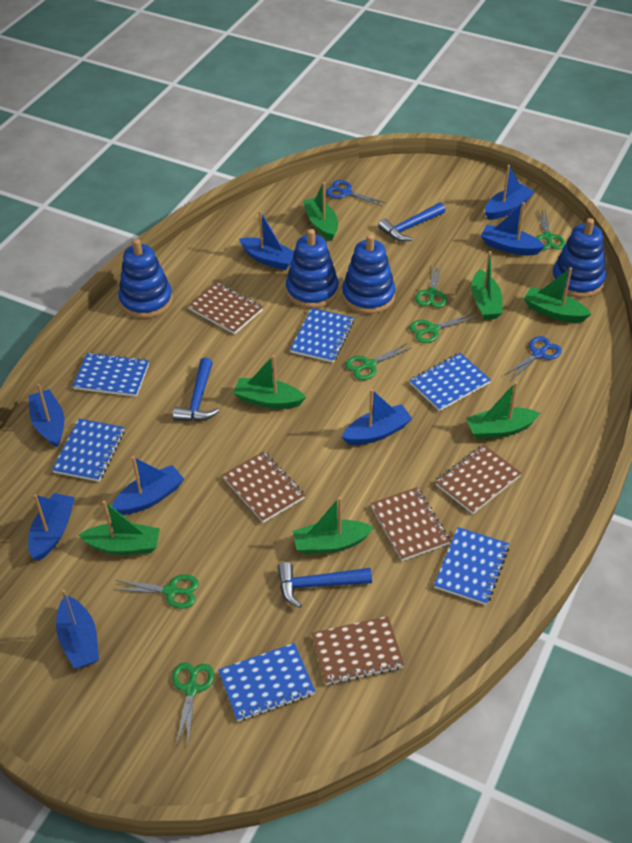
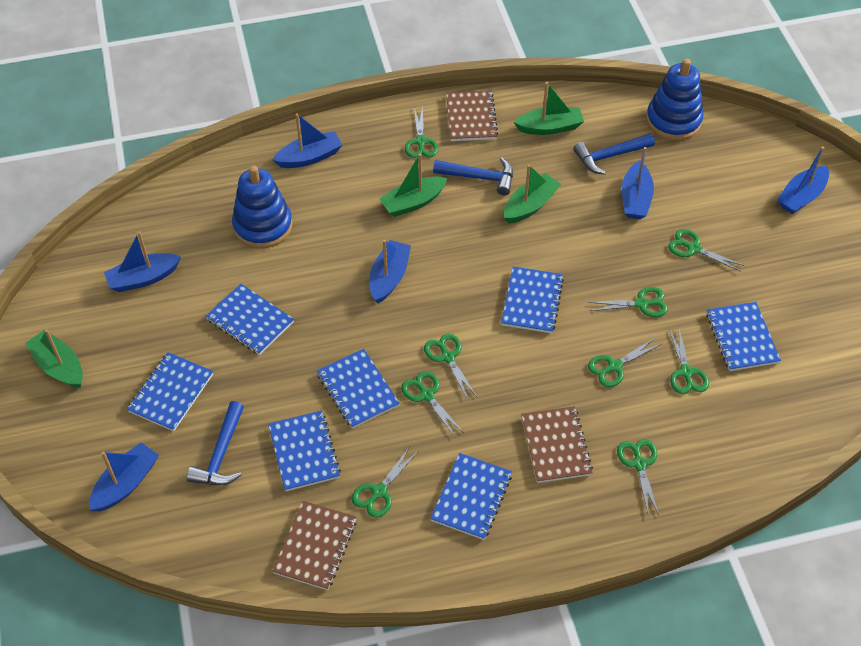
blue boat: 8 -> 6
blue notebook: 6 -> 7
blue scissors: 2 -> 0
blue stacking toy: 4 -> 2
brown notebook: 5 -> 3
green boat: 7 -> 4
green scissors: 6 -> 9

